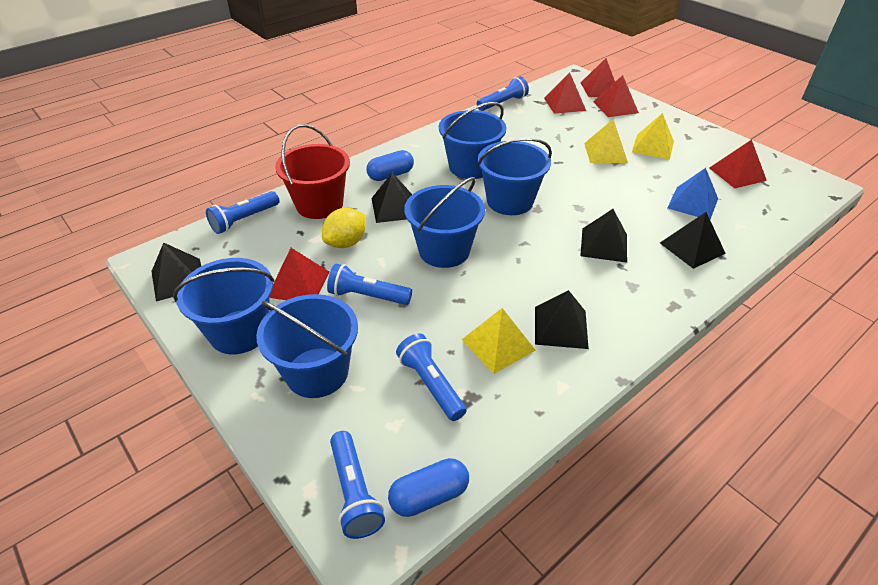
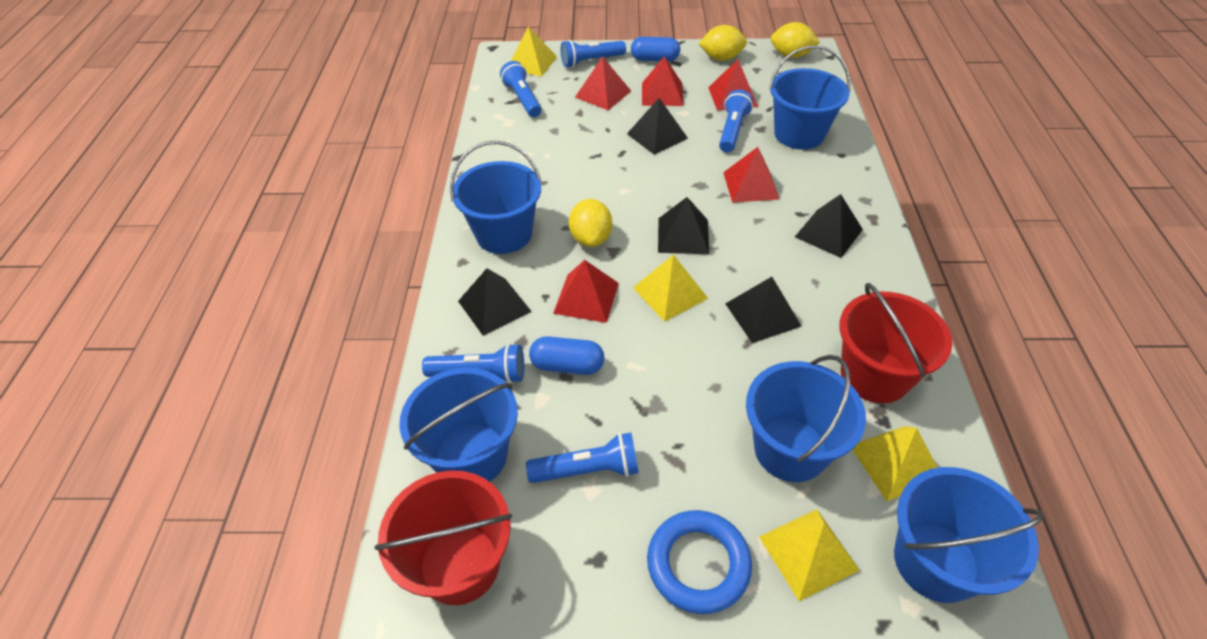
blue pyramid: 1 -> 0
blue ring: 0 -> 1
red bucket: 1 -> 2
yellow lemon: 1 -> 3
yellow pyramid: 3 -> 4

